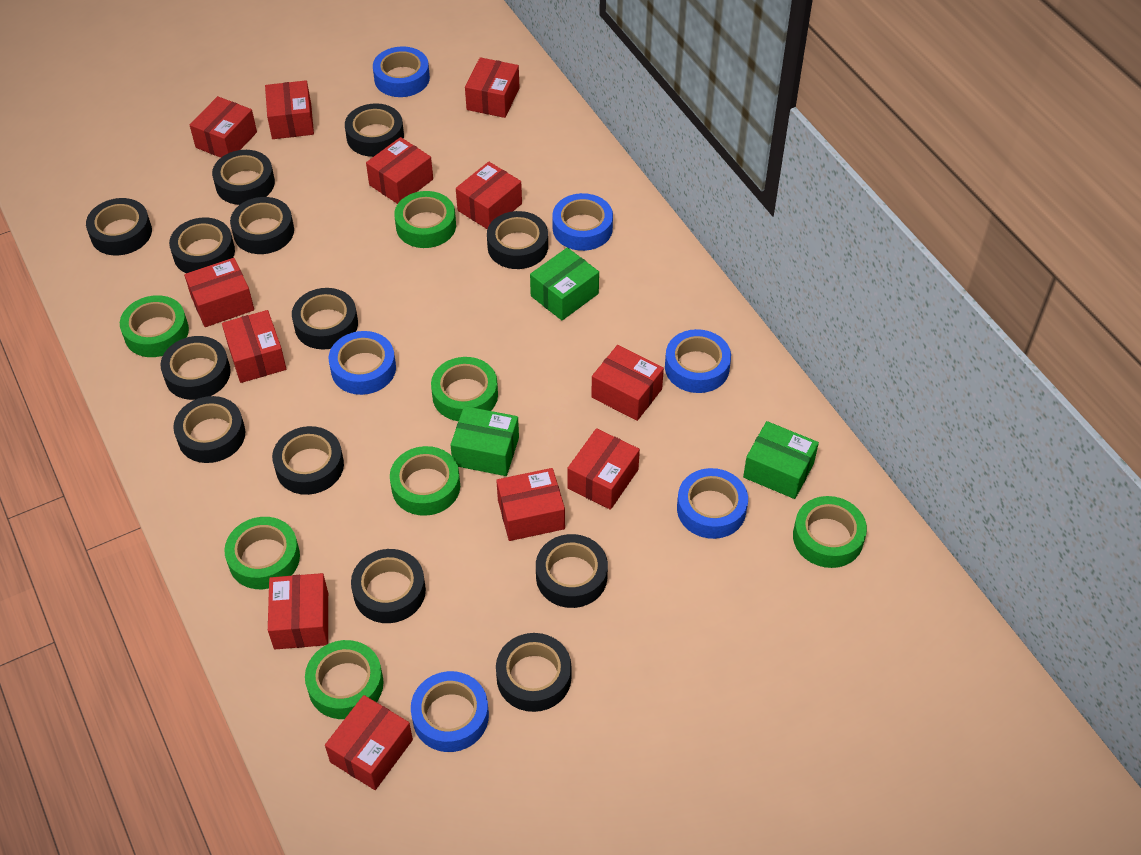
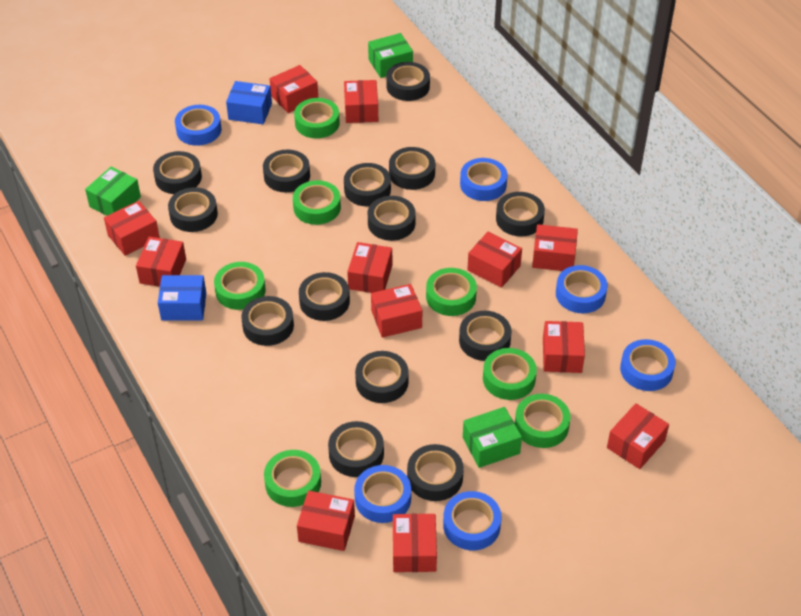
black tape: 13 -> 14
blue box: 0 -> 2

